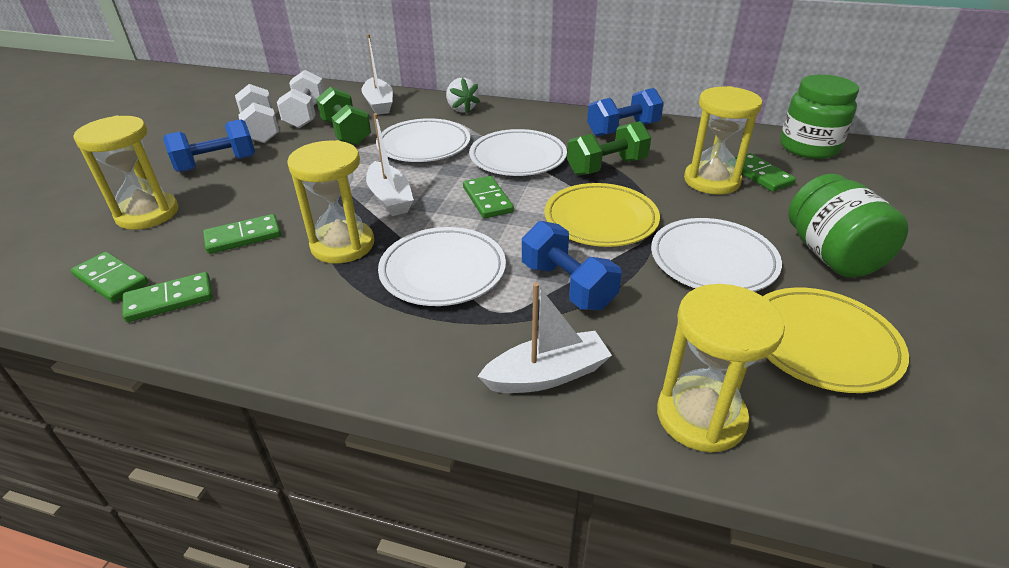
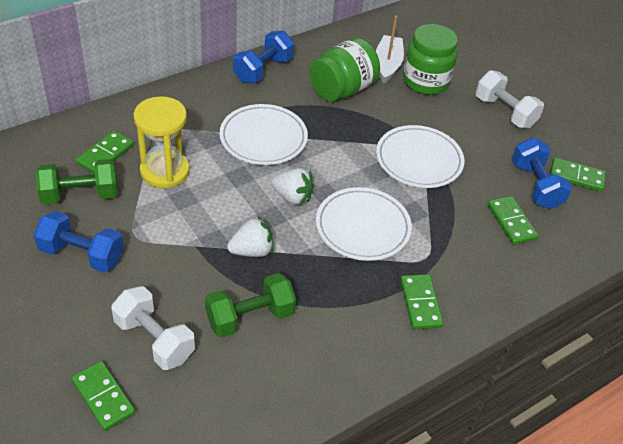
white boat: 3 -> 1
white plate: 4 -> 3
white strawberry: 1 -> 2
yellow hourglass: 4 -> 1
yellow plate: 2 -> 0

